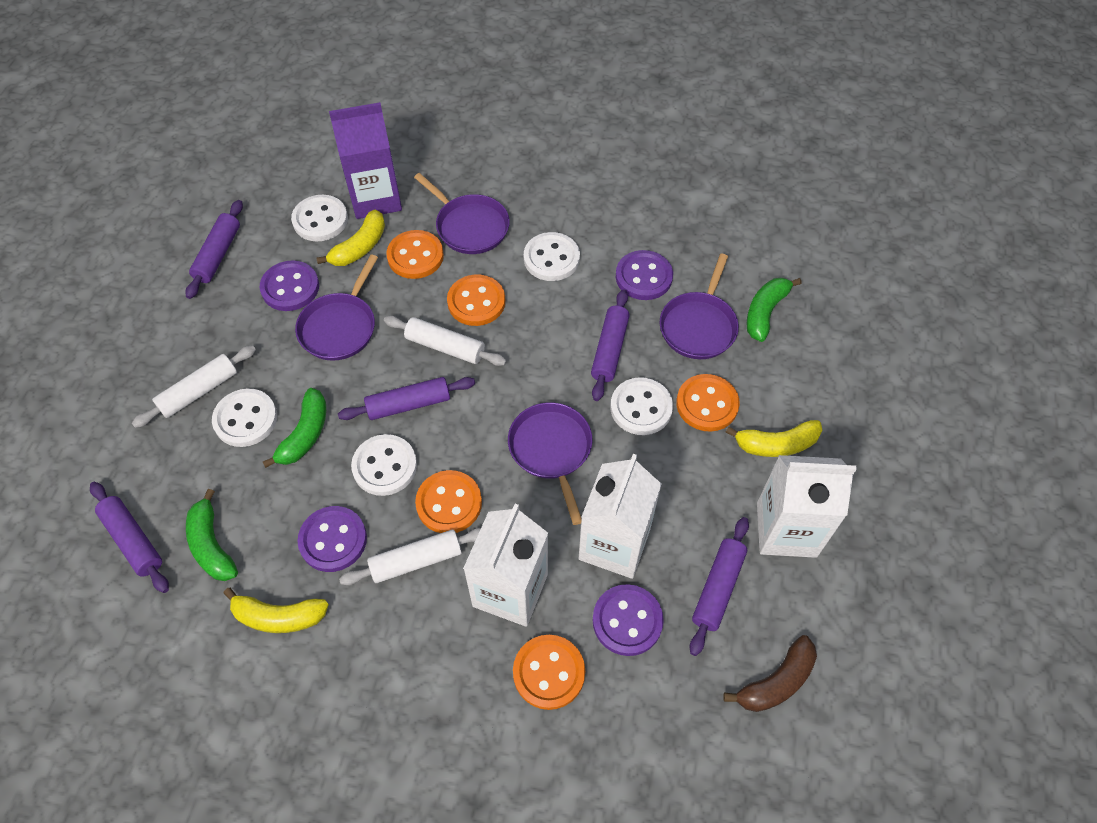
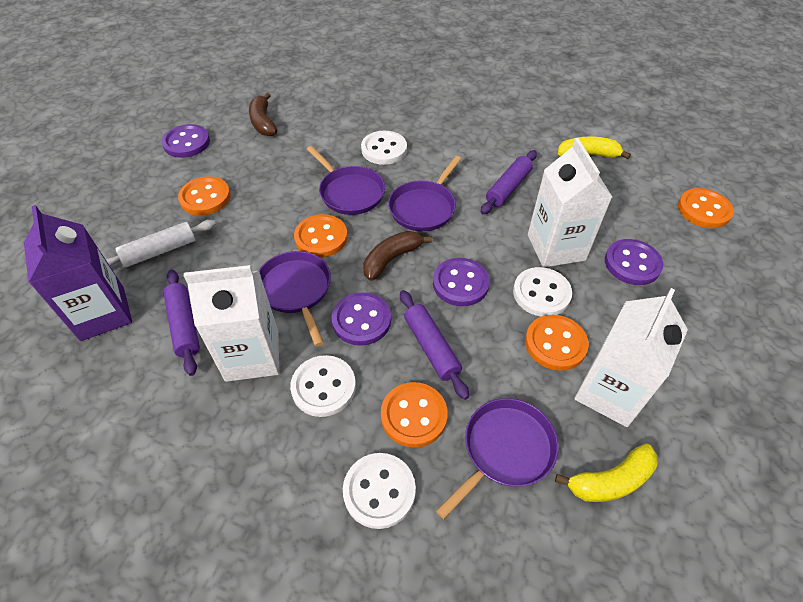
brown banana: 1 -> 2
green banana: 3 -> 0
purple rolling pin: 5 -> 3
white button: 5 -> 4
white rolling pin: 3 -> 1
yellow banana: 3 -> 2

